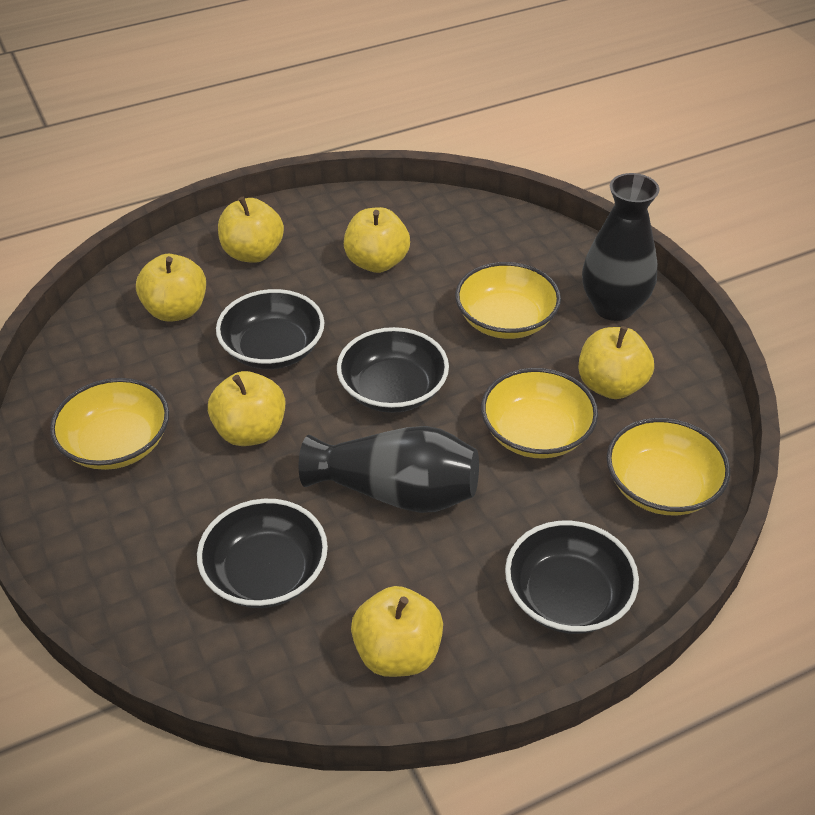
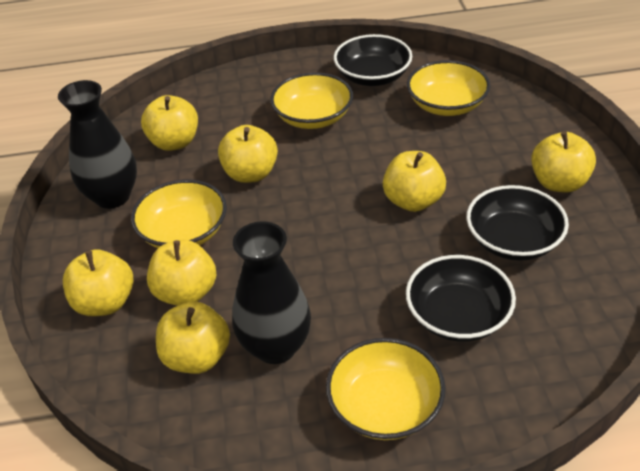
black bowl: 4 -> 3
yellow apple: 6 -> 7

